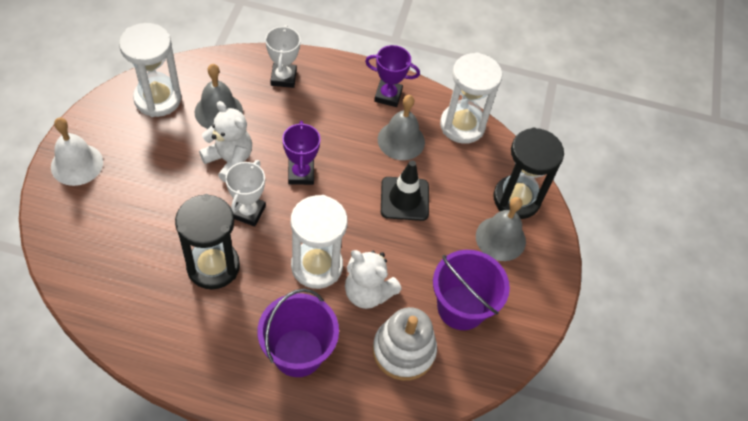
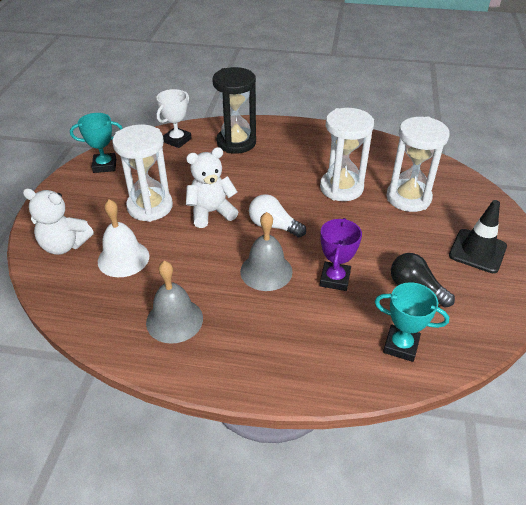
black hourglass: 2 -> 1
black light bulb: 0 -> 1
grey bell: 3 -> 2
purple bucket: 2 -> 0
purple trophy: 2 -> 1
turquoise trophy: 0 -> 2
white light bulb: 0 -> 1
white stacking toy: 1 -> 0
white trophy: 2 -> 1

